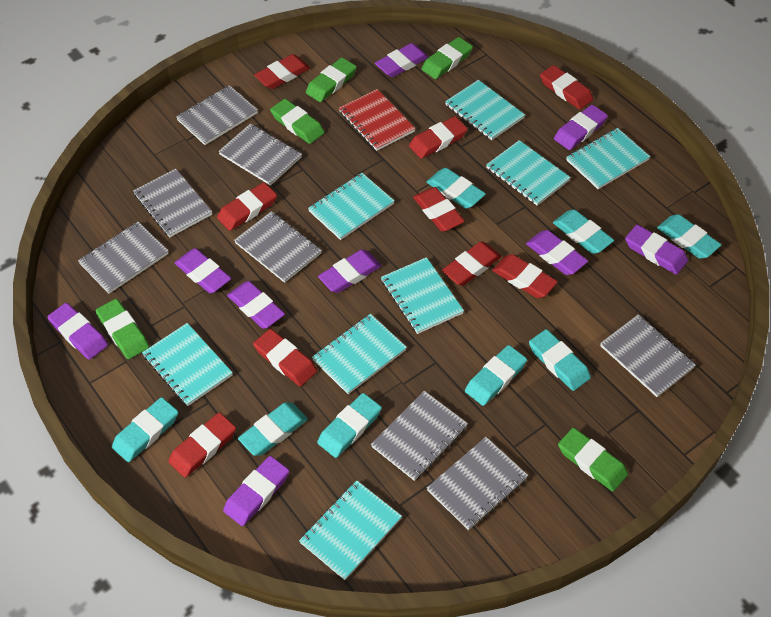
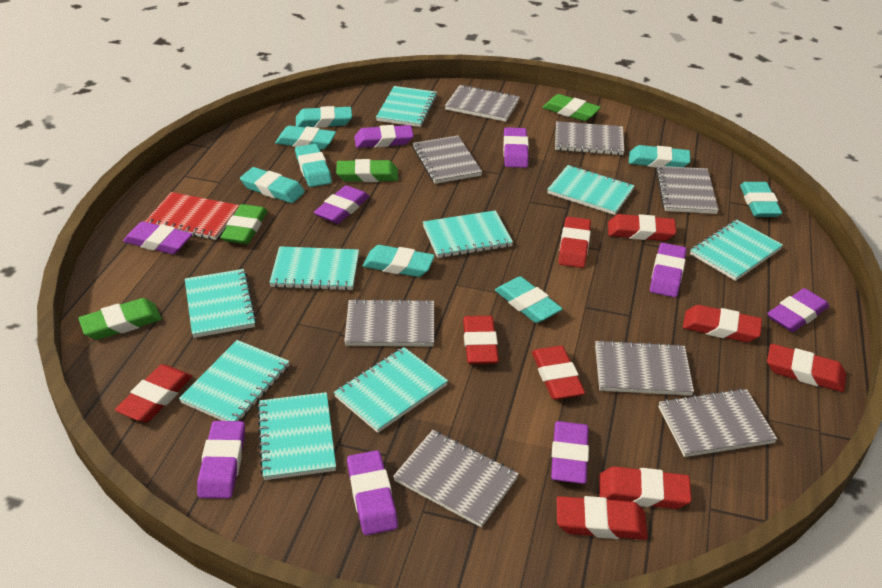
green eraser: 5 -> 4
turquoise notebook: 8 -> 9

